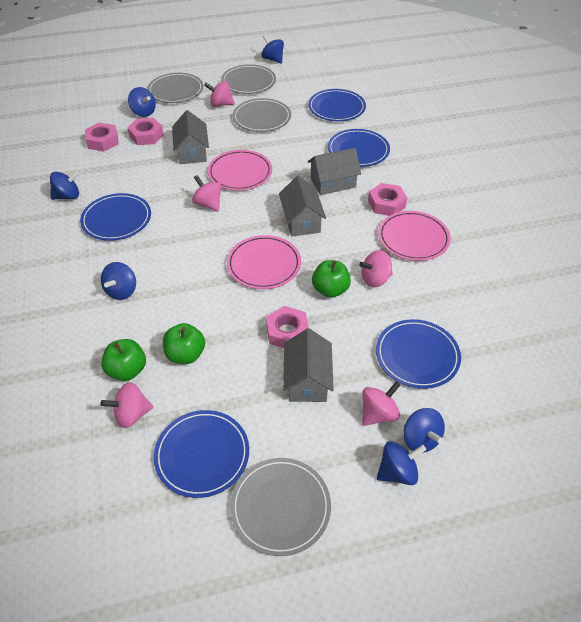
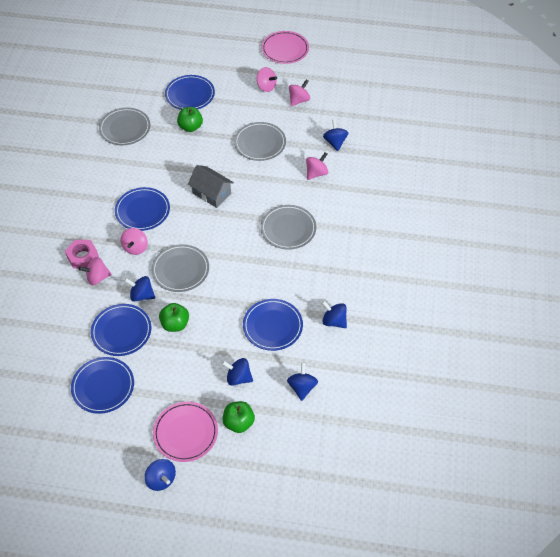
grey house: 4 -> 1
pink nut: 4 -> 1
pink plate: 3 -> 2

